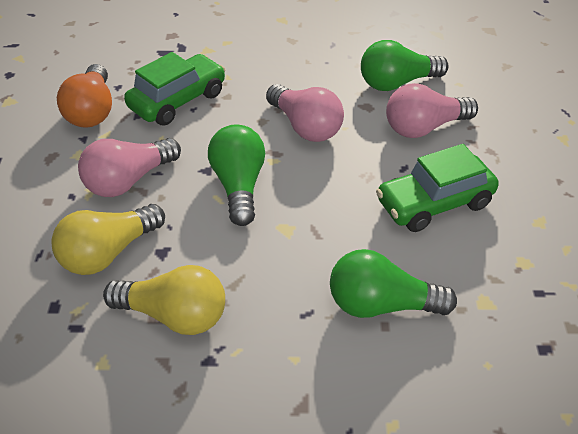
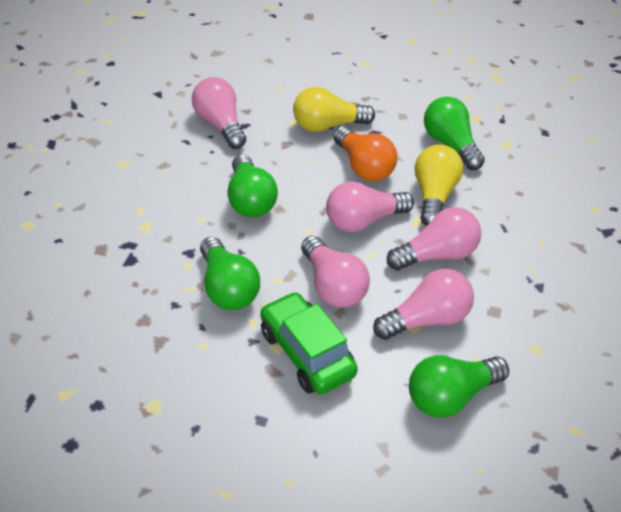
green car: 2 -> 1
green light bulb: 3 -> 4
pink light bulb: 3 -> 5

